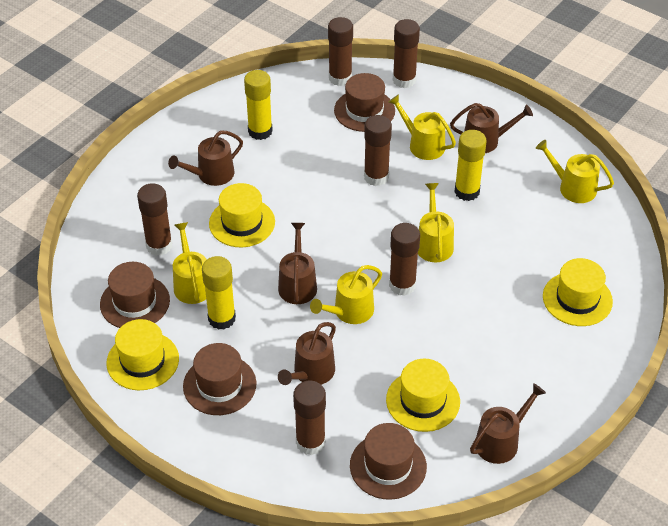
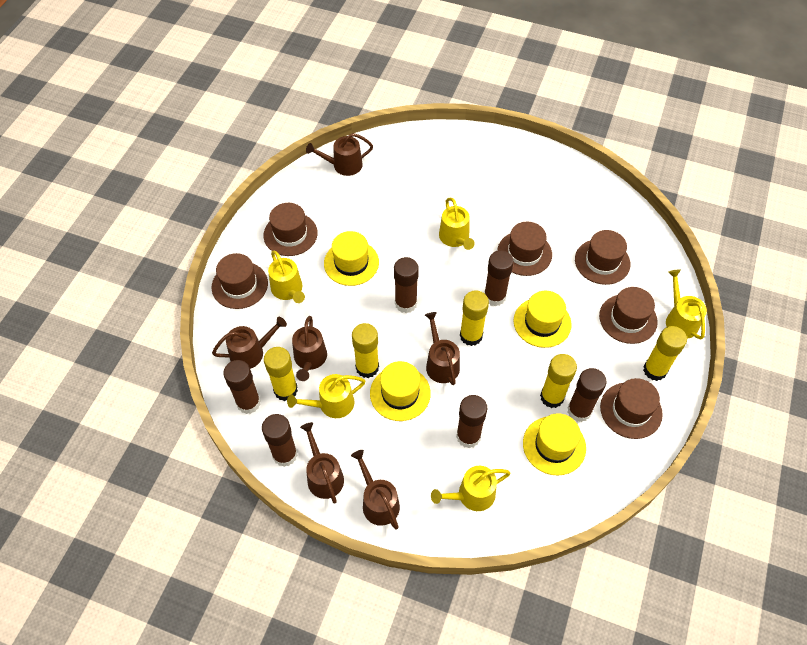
brown hat: 4 -> 6
brown watering can: 5 -> 6
yellow glue stick: 3 -> 5

